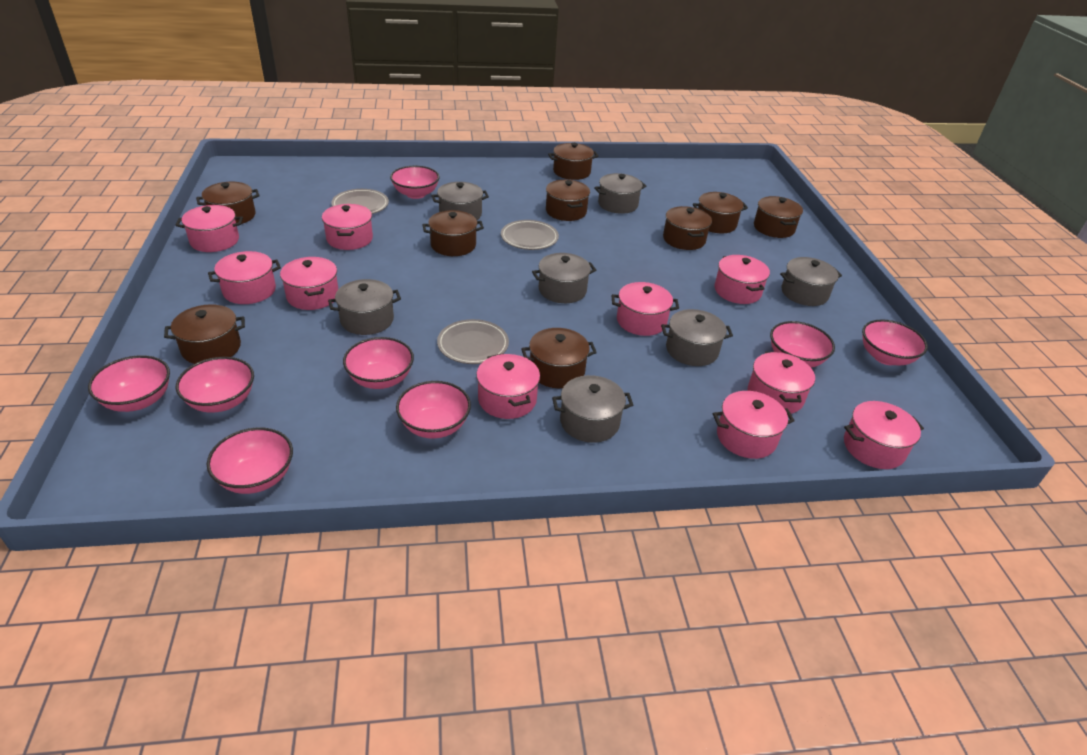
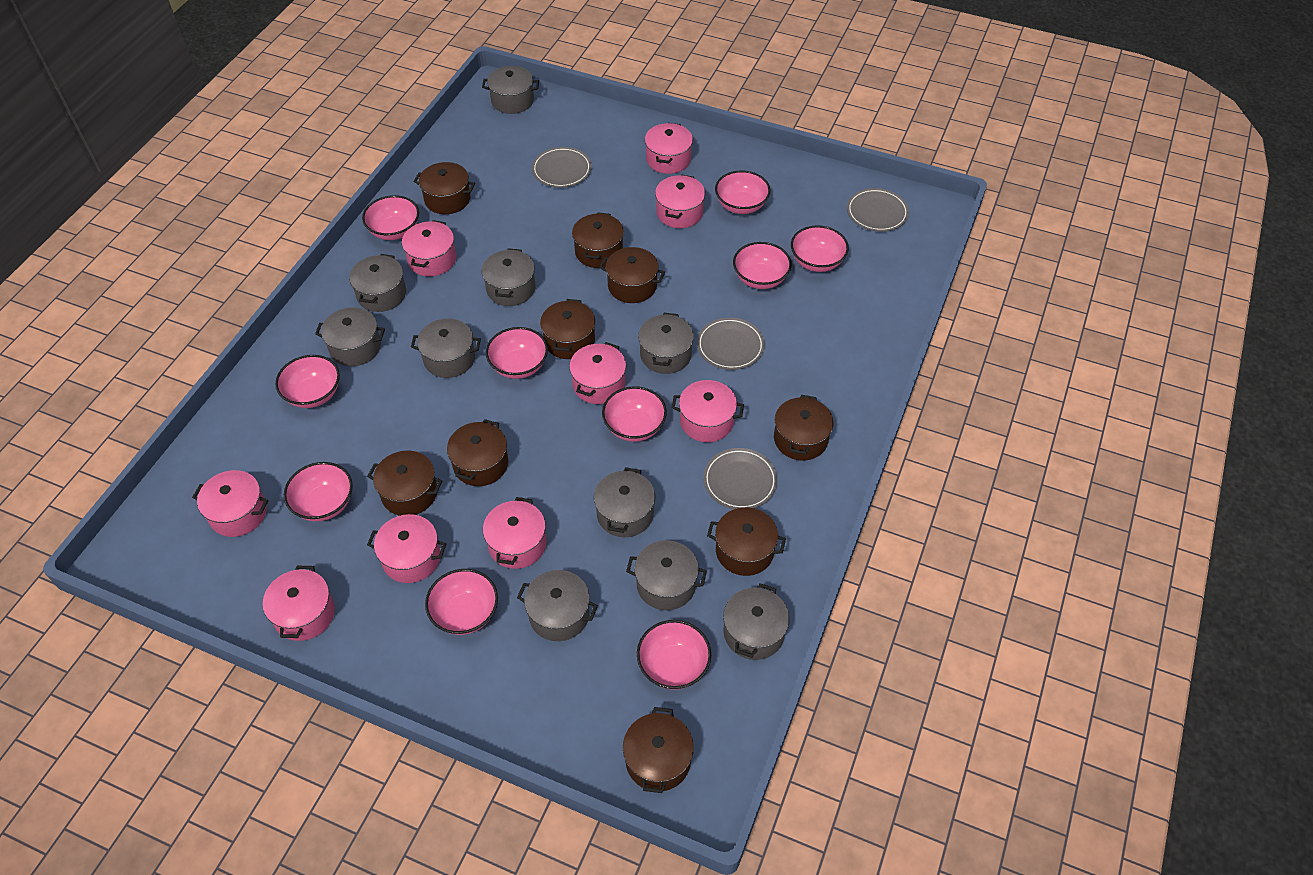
grey plate: 3 -> 4
grey pot: 7 -> 10
pink bowl: 8 -> 10
pink pot: 10 -> 9

